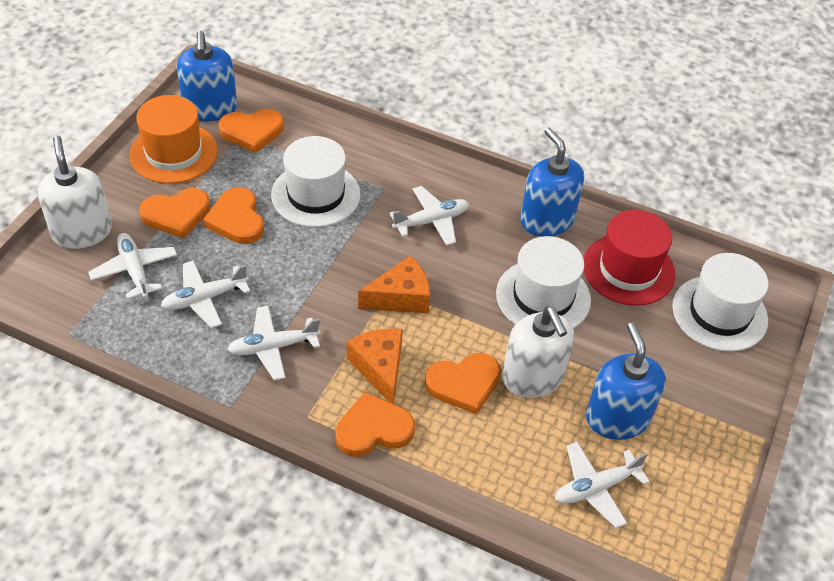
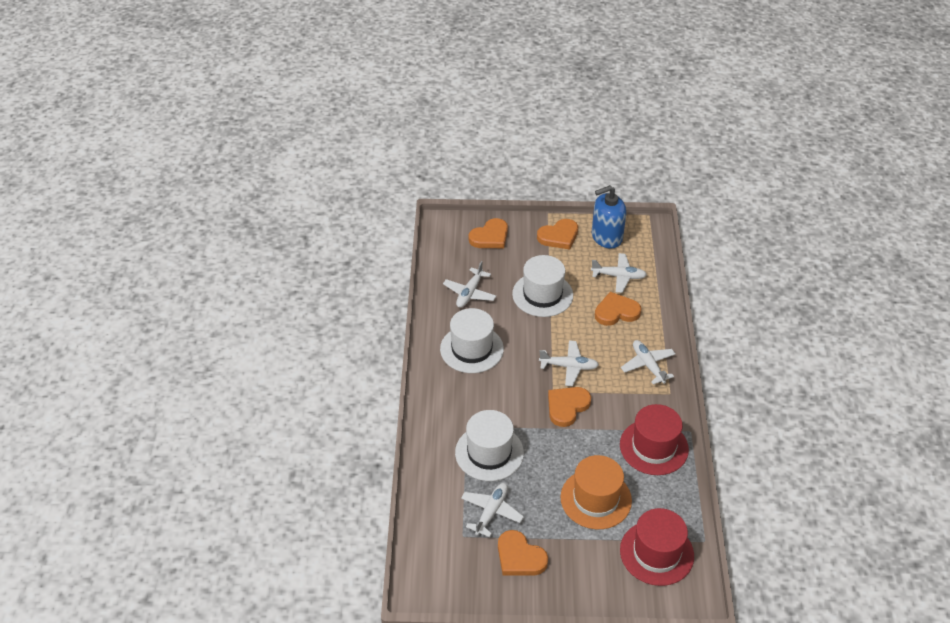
blue soap dispenser: 3 -> 1
orange cheese: 2 -> 0
red hat: 1 -> 2
white soap dispenser: 2 -> 0

